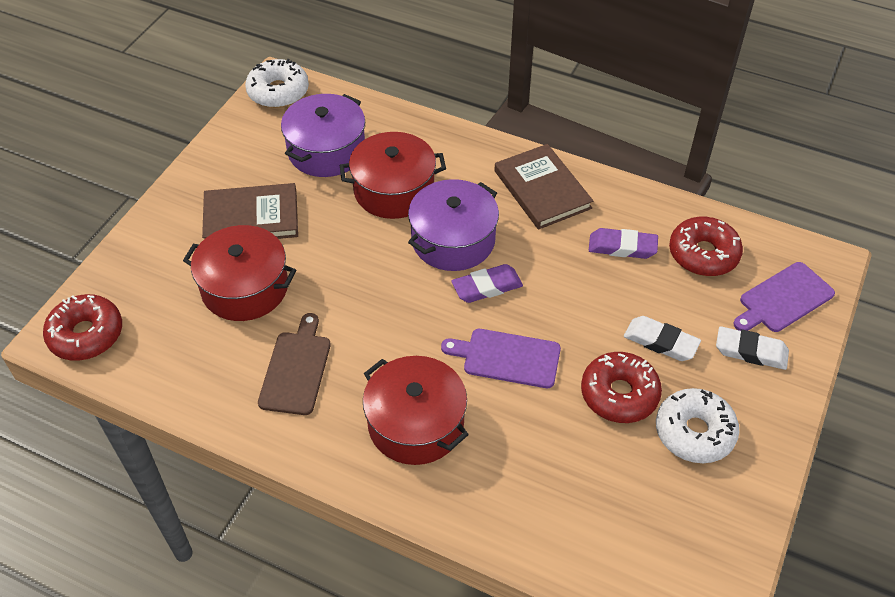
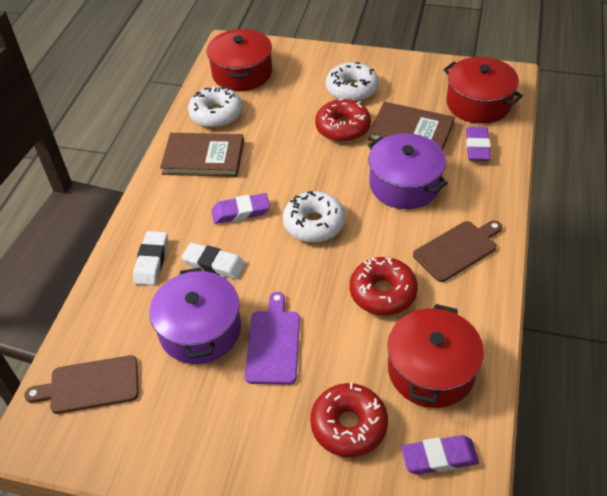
brown cutting board: 1 -> 2
purple cutting board: 2 -> 1
purple eraser: 2 -> 3
white donut: 2 -> 3

